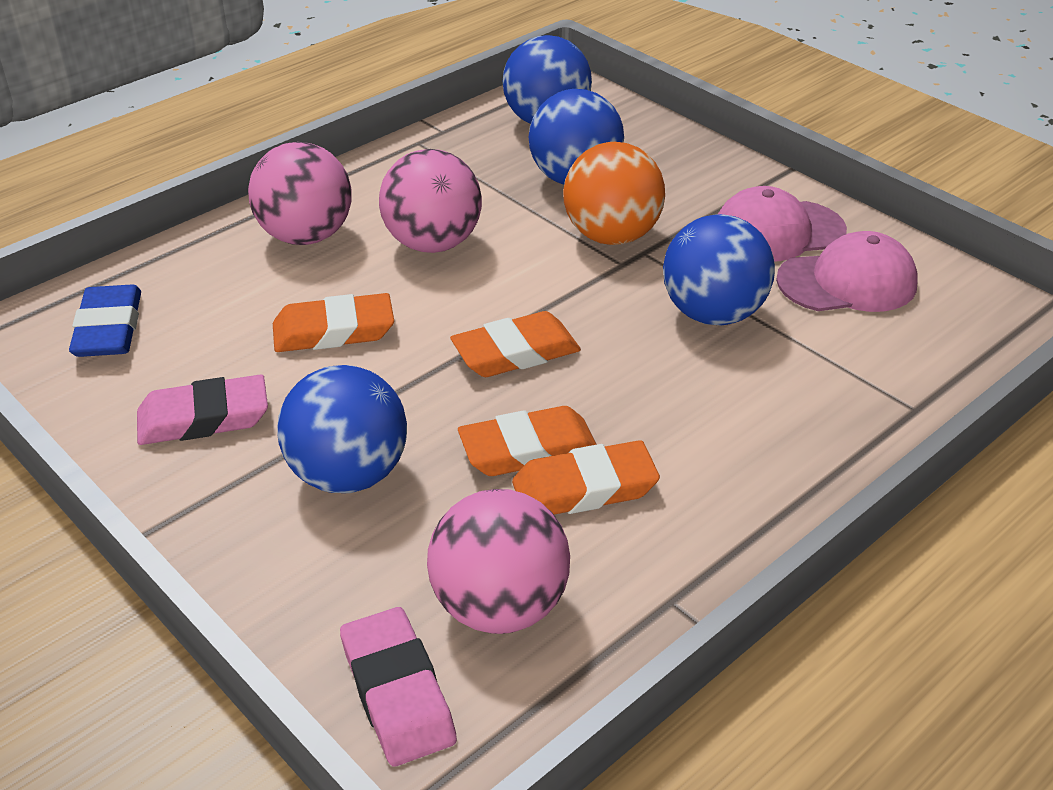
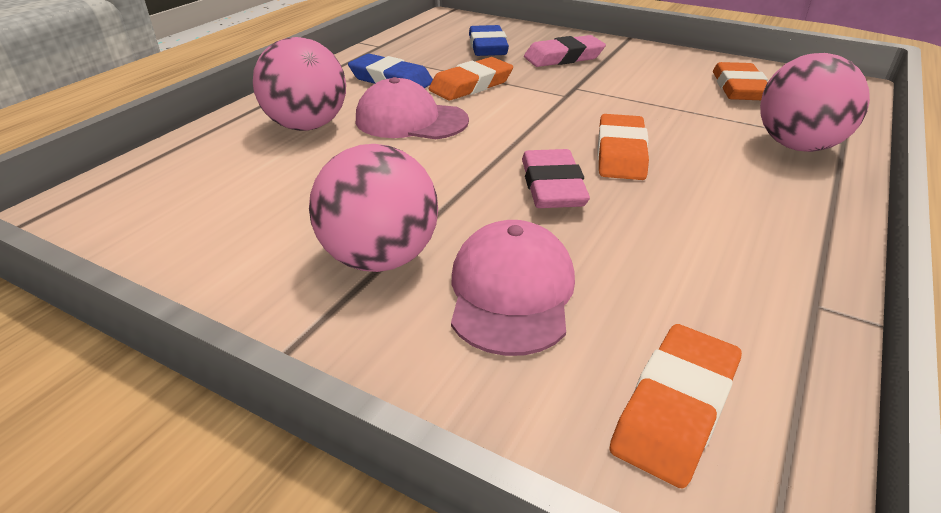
blue ball: 4 -> 0
blue eraser: 1 -> 2
orange ball: 1 -> 0

